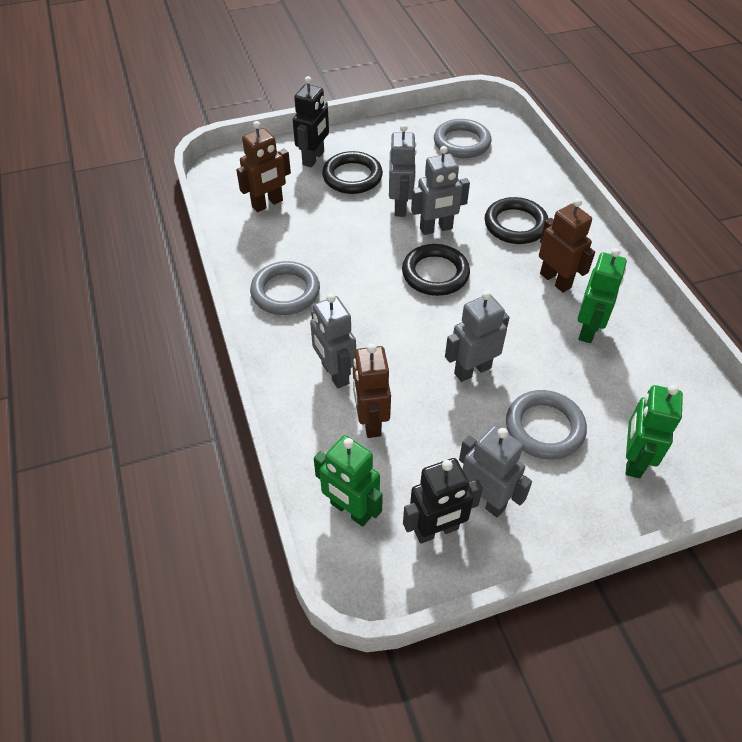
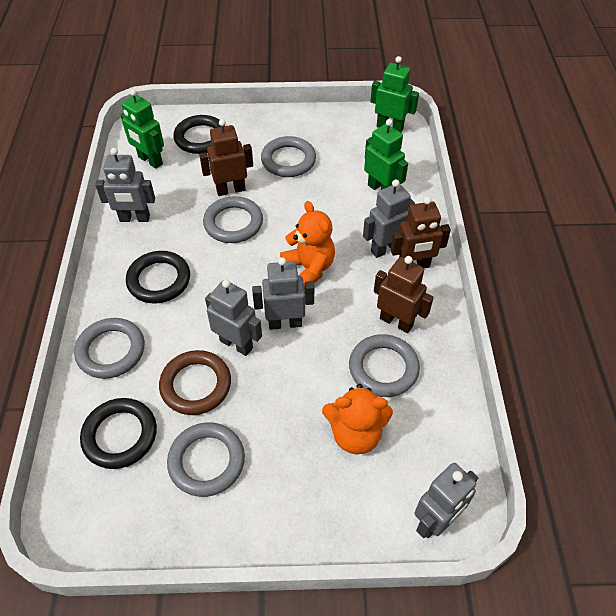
black robot: 2 -> 0
brown ring: 0 -> 1
grey ring: 3 -> 5
orange teddy bear: 0 -> 2

